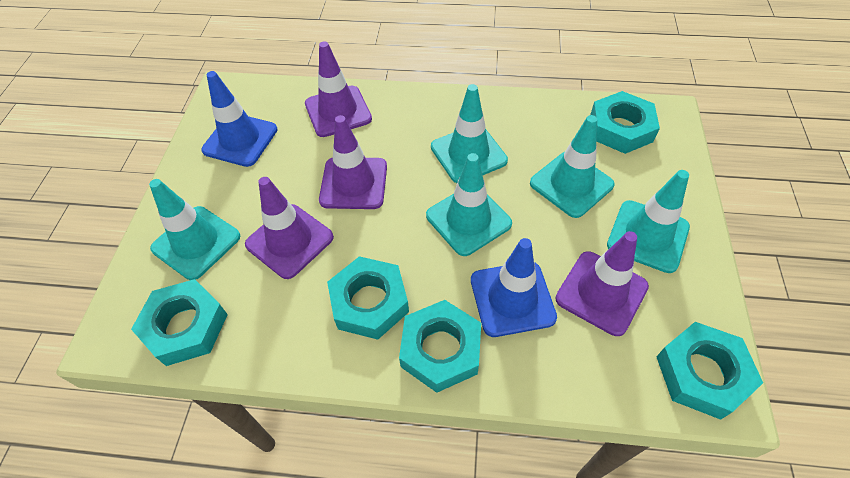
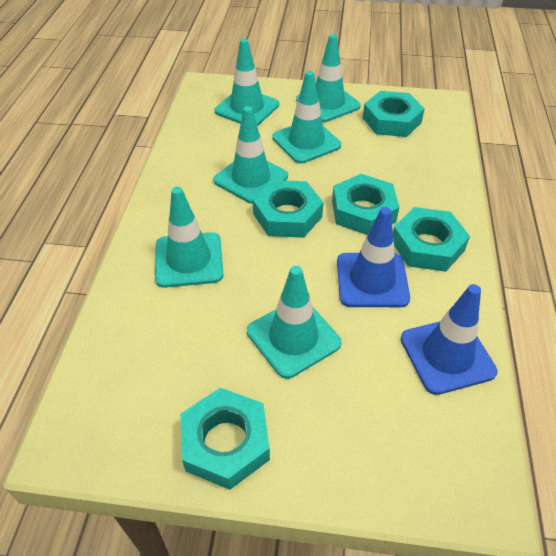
purple traffic cone: 4 -> 0
turquoise traffic cone: 5 -> 6

